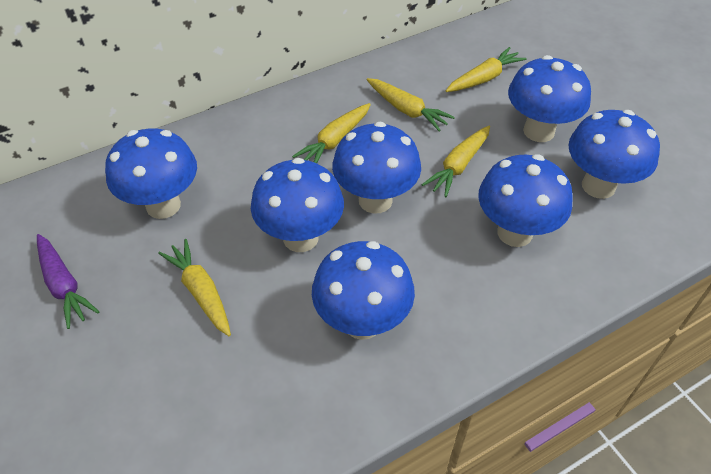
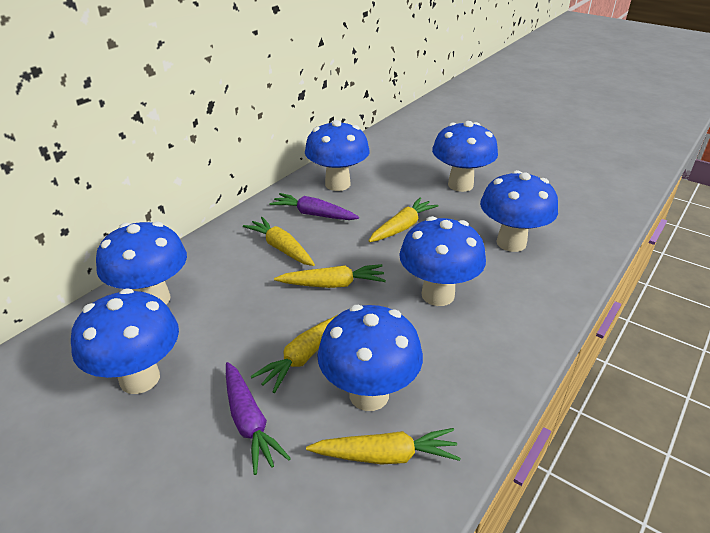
purple carrot: 1 -> 2

